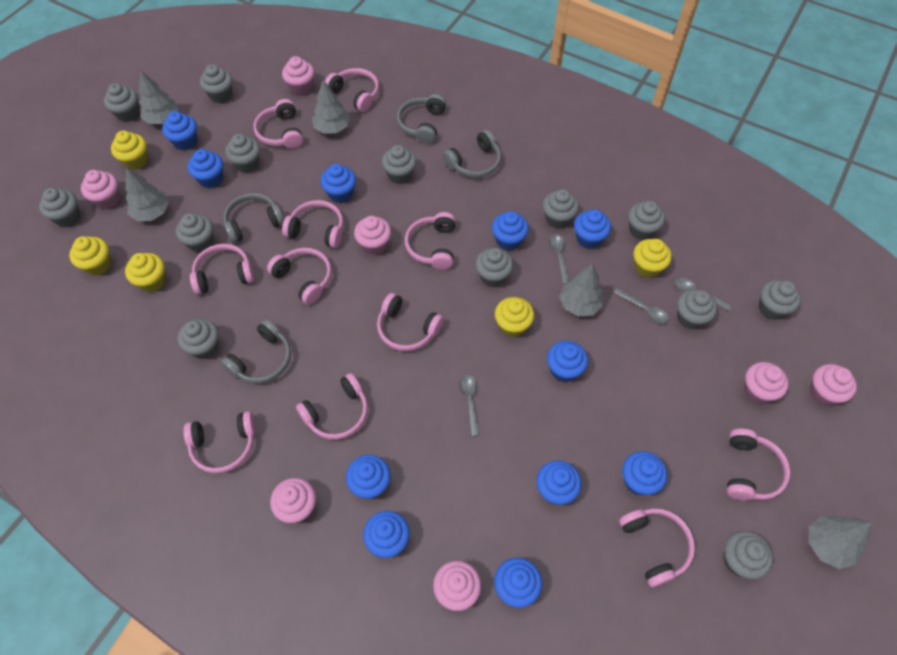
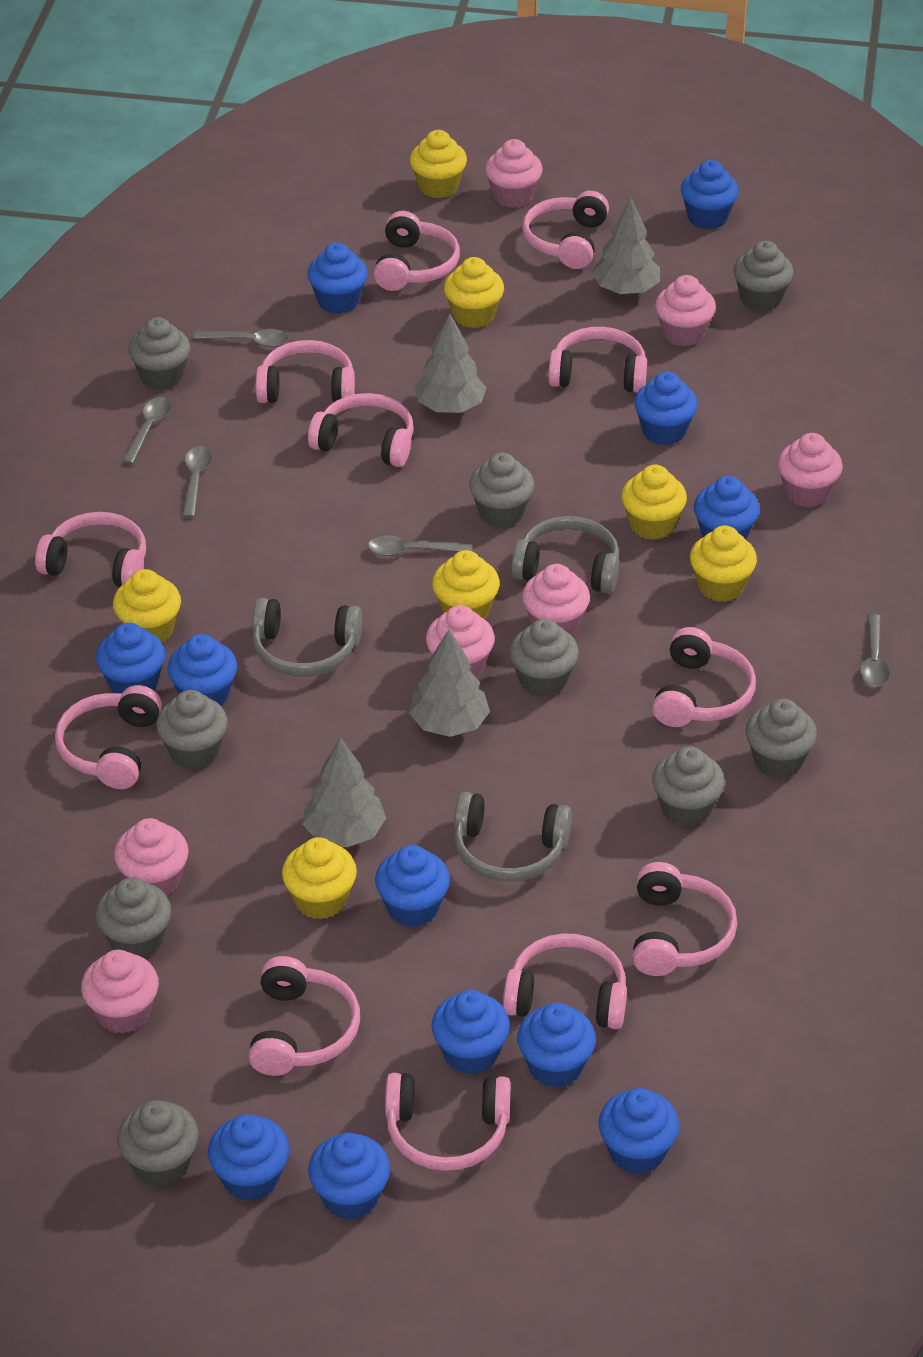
blue cupcake: 11 -> 12
grey cupcake: 13 -> 9
grey headphones: 4 -> 3
grey spoon: 4 -> 5
grey tree: 5 -> 4
pink headphones: 11 -> 12
yellow cupcake: 5 -> 7

